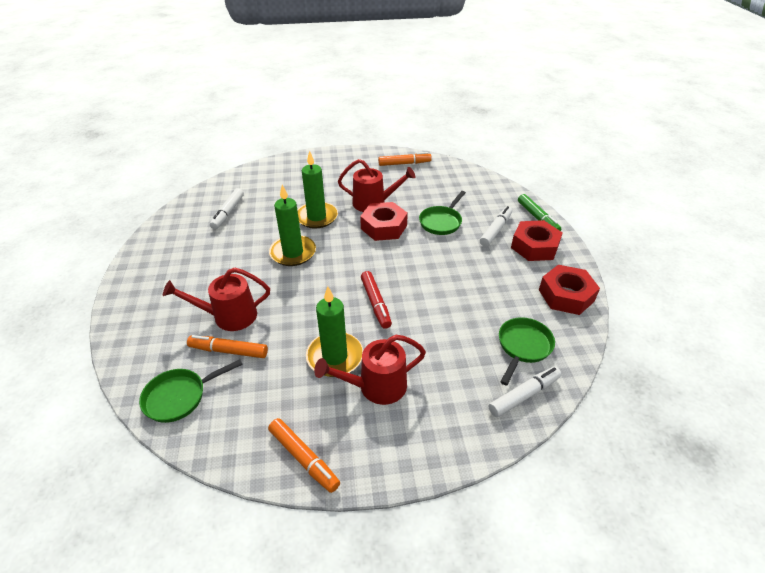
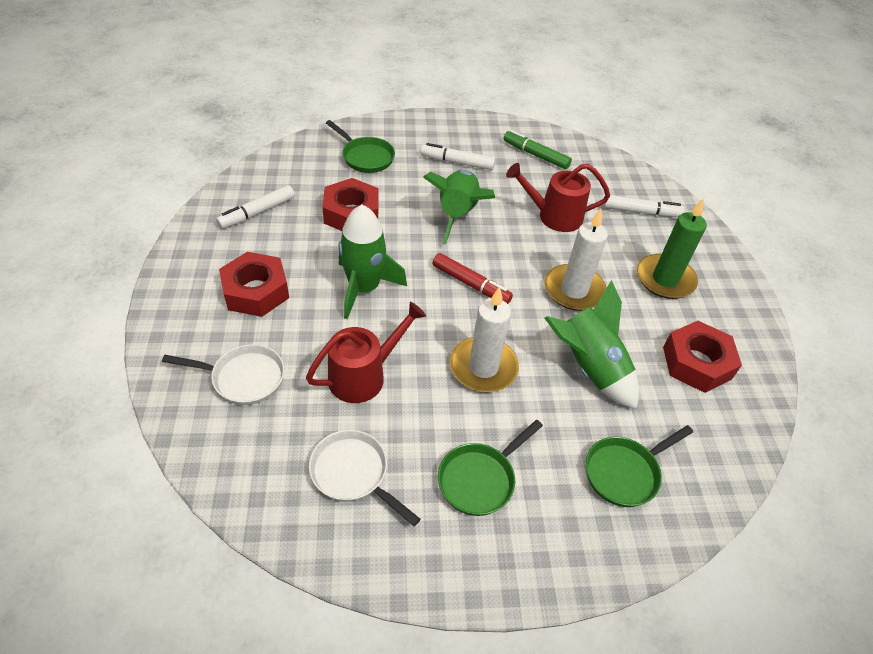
green candle: 3 -> 1
green rocket: 0 -> 3
orange marker: 3 -> 0
red watering can: 3 -> 2
white candle: 0 -> 2
white pan: 0 -> 2

